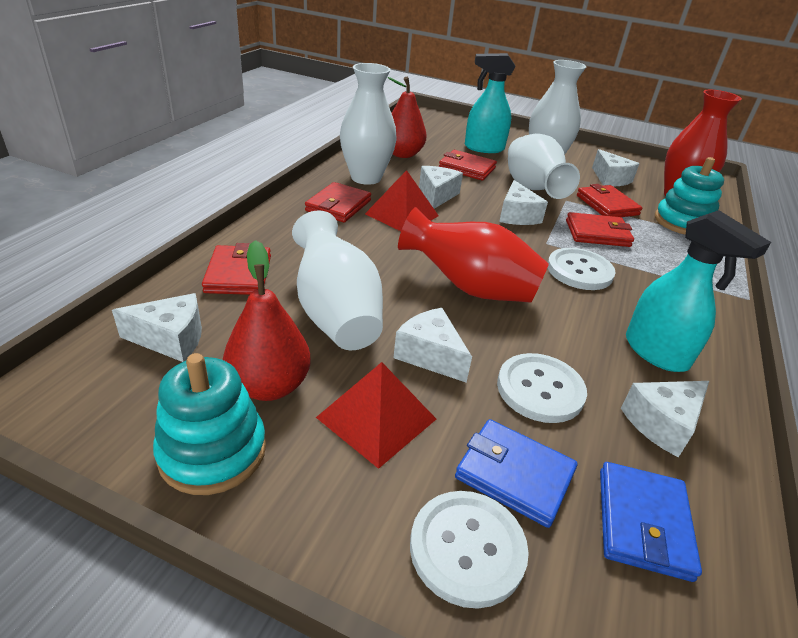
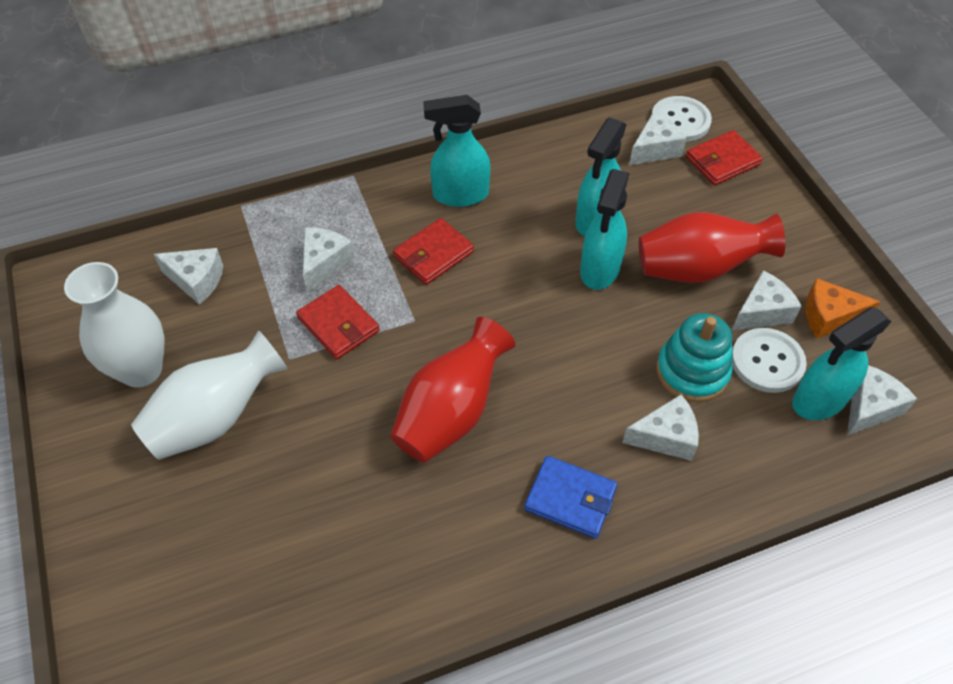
blue wallet: 2 -> 1
orange cheese: 0 -> 1
red pear: 2 -> 0
red pyramid: 2 -> 0
red wallet: 5 -> 3
turquoise spray bottle: 2 -> 4
turquoise stacking toy: 2 -> 1
white button: 3 -> 2
white vase: 4 -> 2

